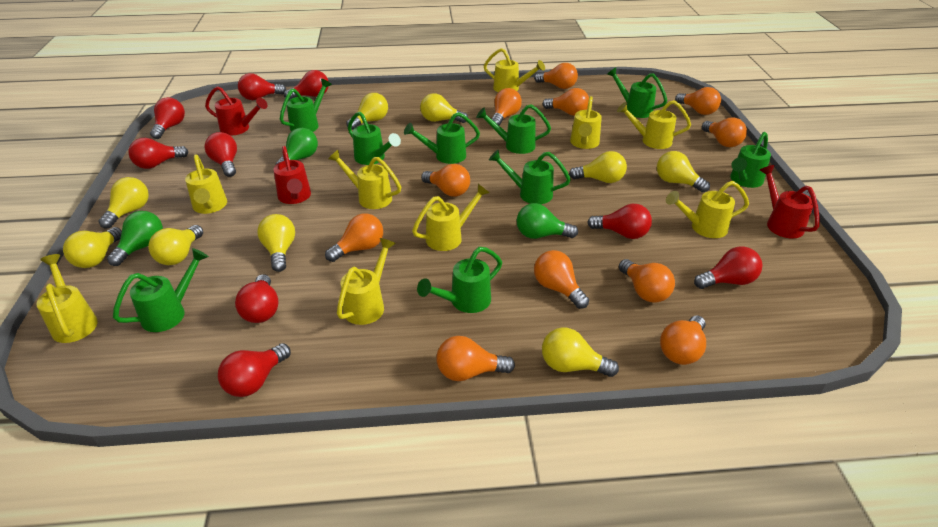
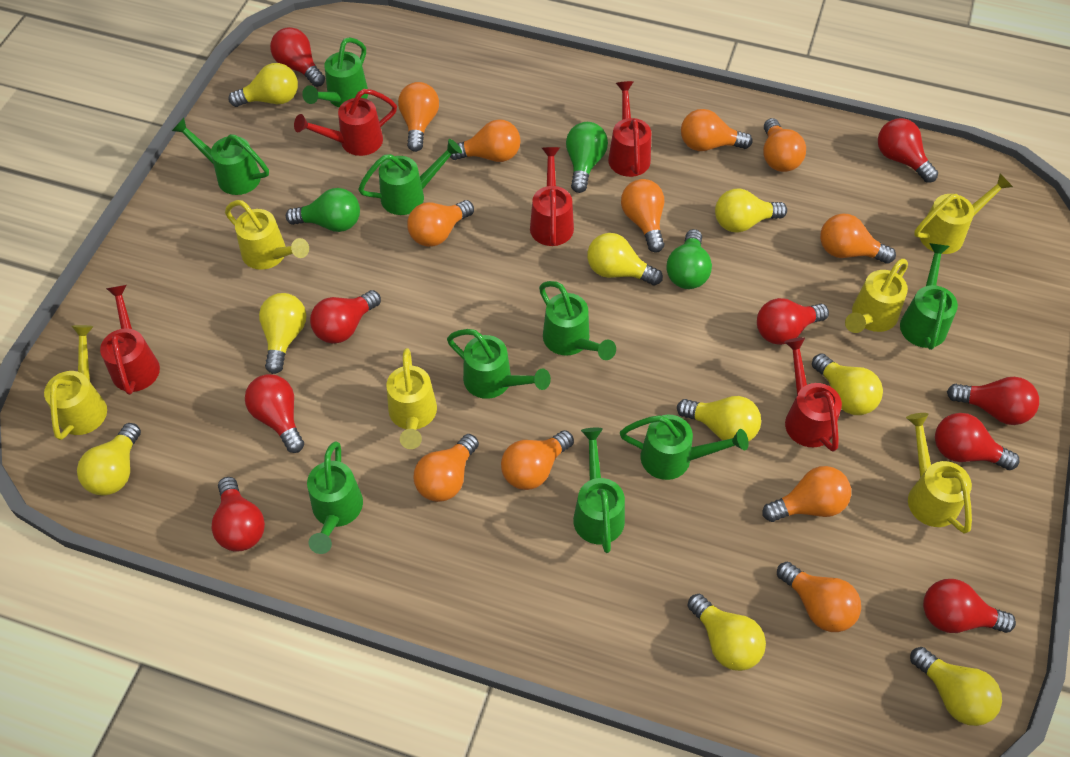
red watering can: 3 -> 5
yellow watering can: 9 -> 6

